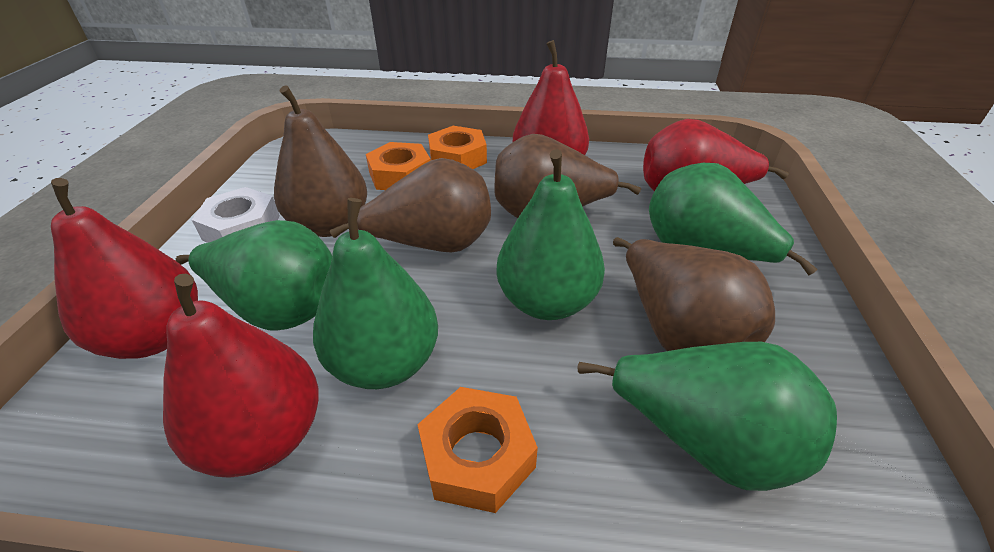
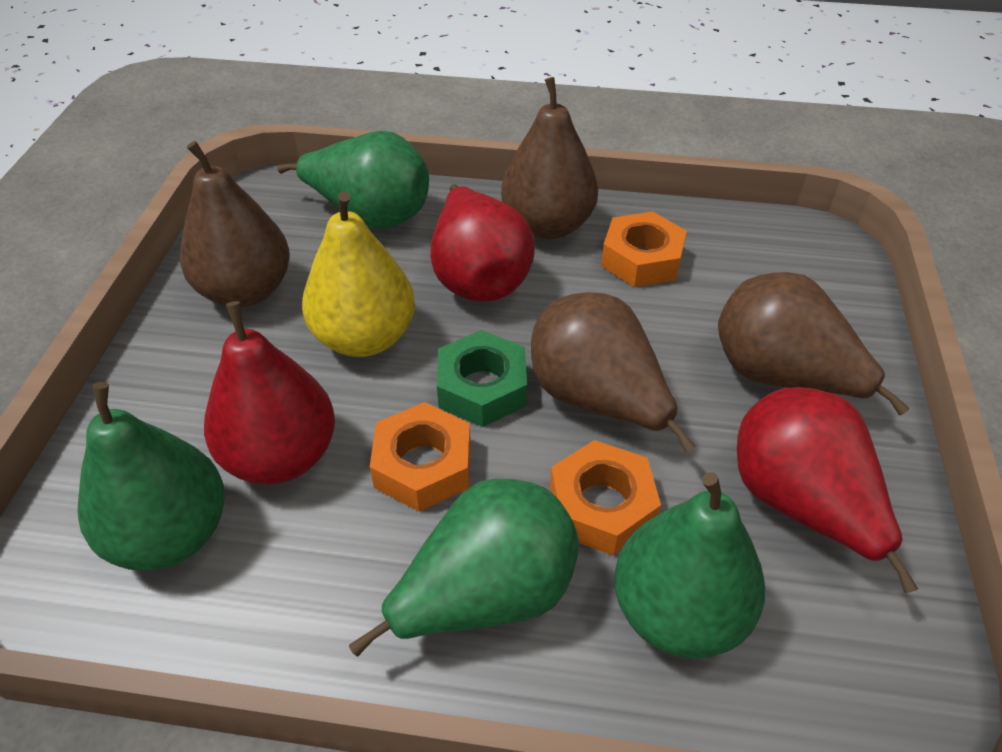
green nut: 0 -> 1
green pear: 5 -> 4
red pear: 4 -> 3
white nut: 1 -> 0
yellow pear: 0 -> 1

